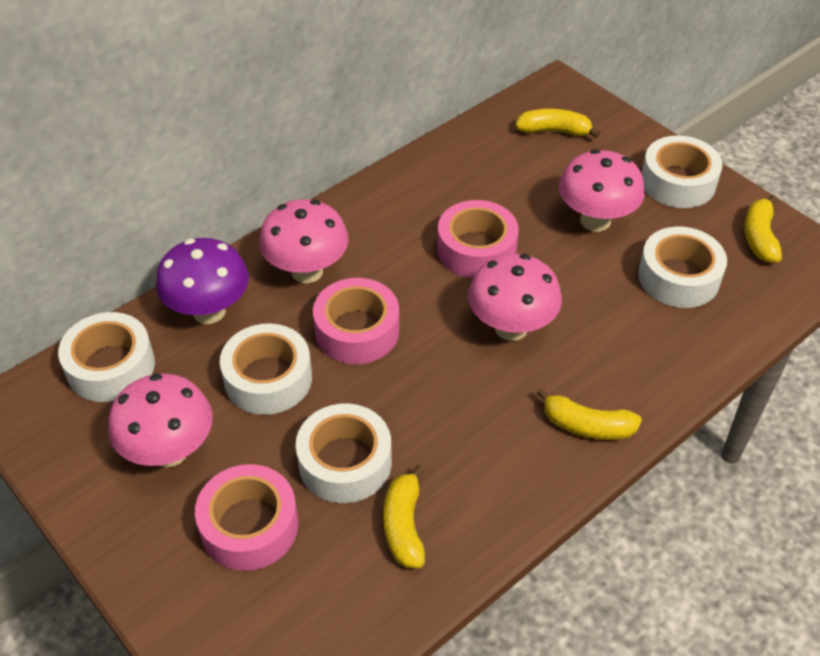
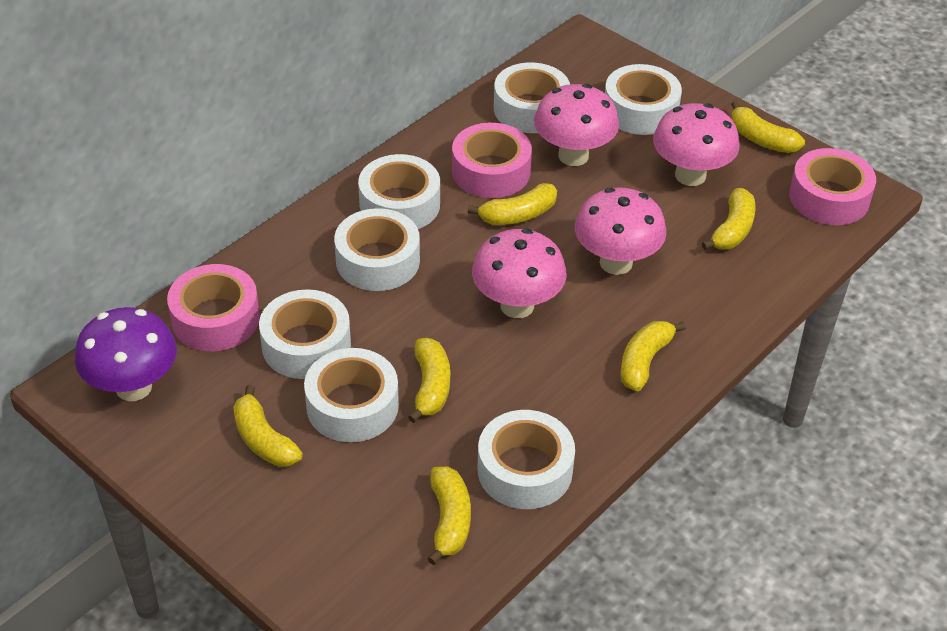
white tape: 5 -> 7
yellow banana: 4 -> 7

